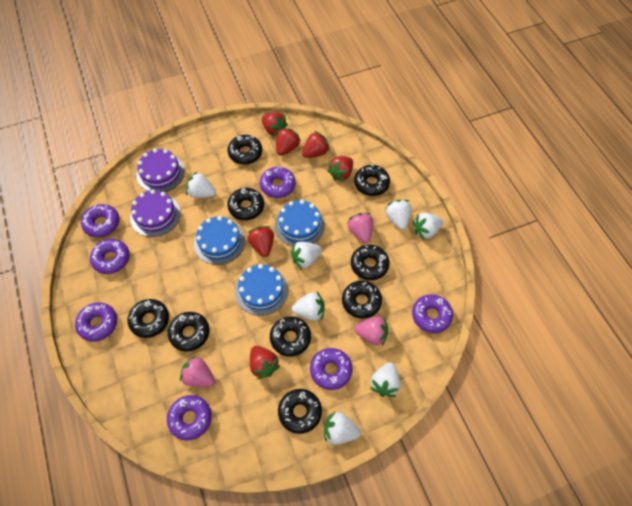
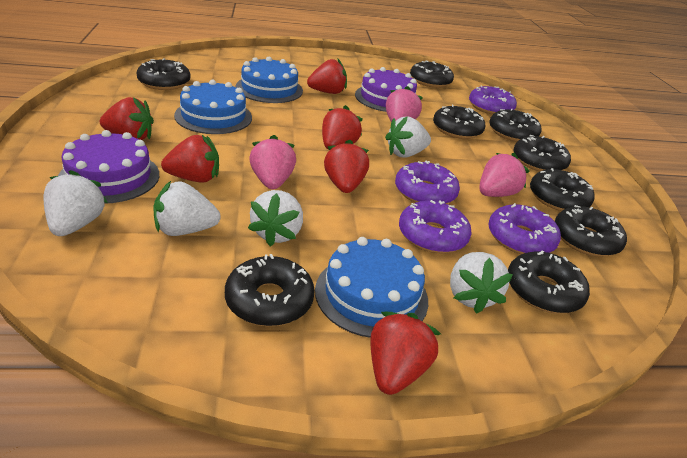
purple donut: 7 -> 4
white strawberry: 7 -> 5

